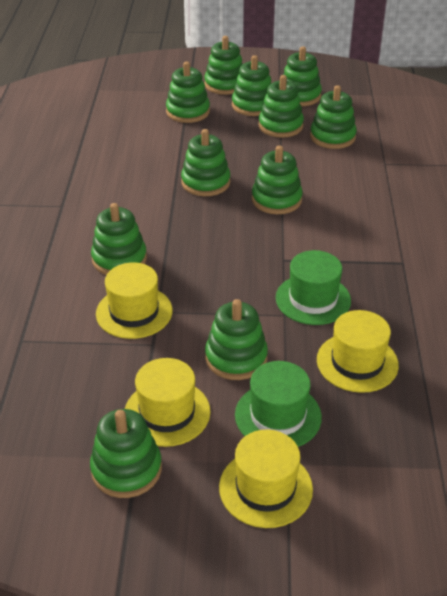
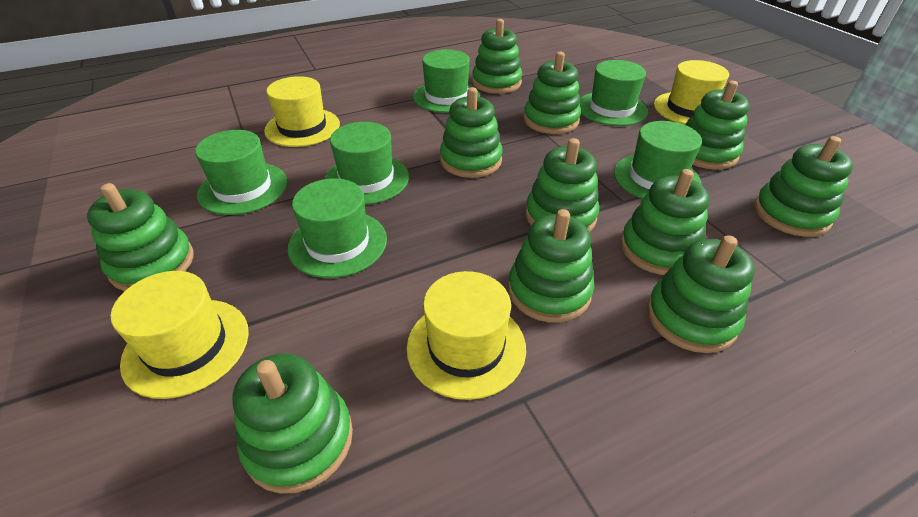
green hat: 2 -> 6

